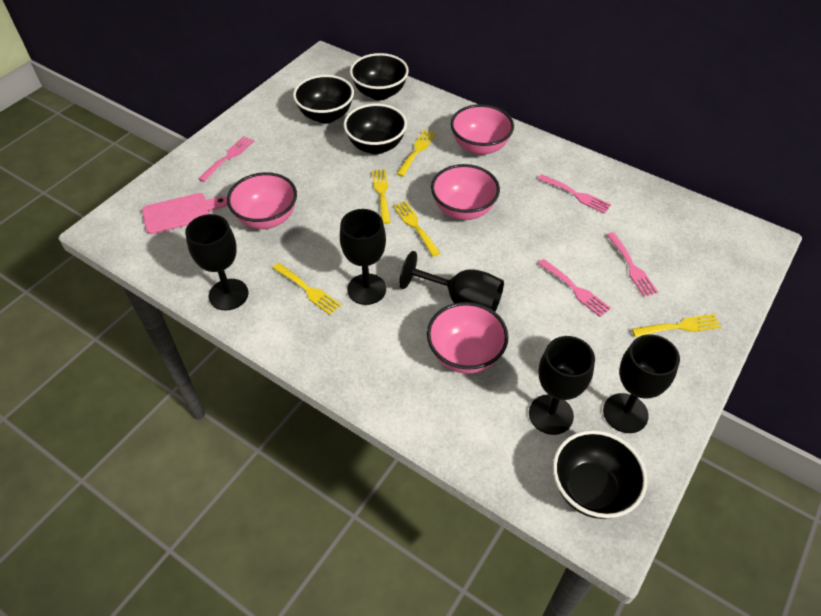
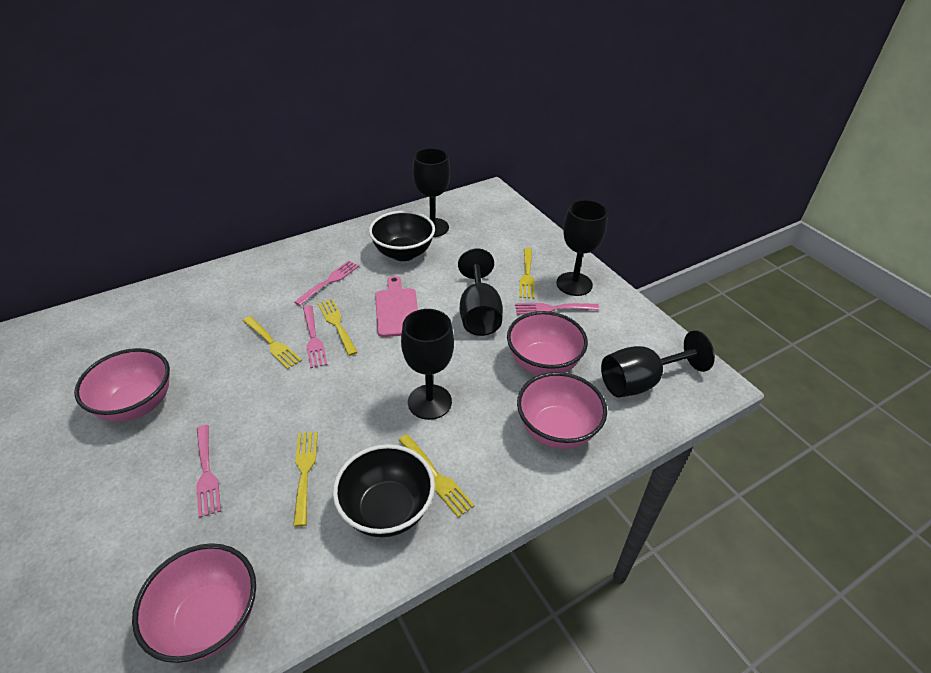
black bowl: 4 -> 2

